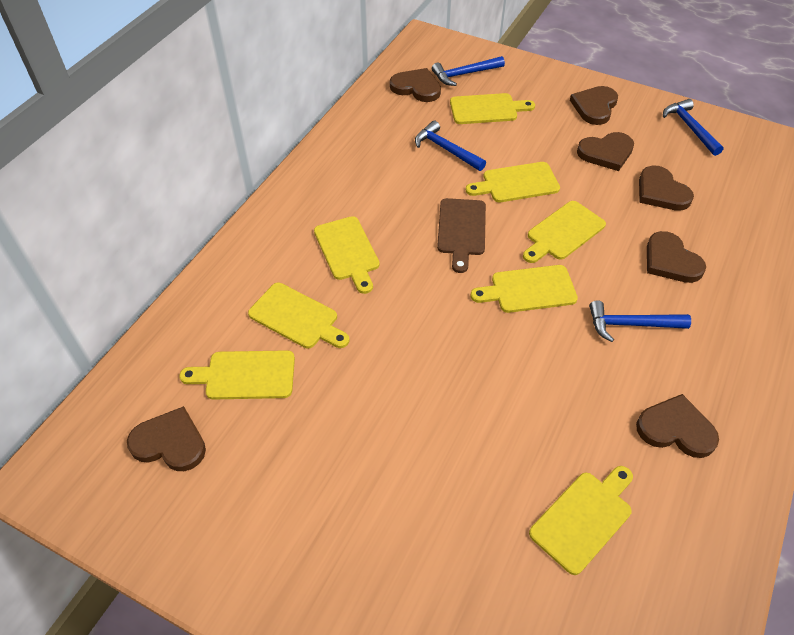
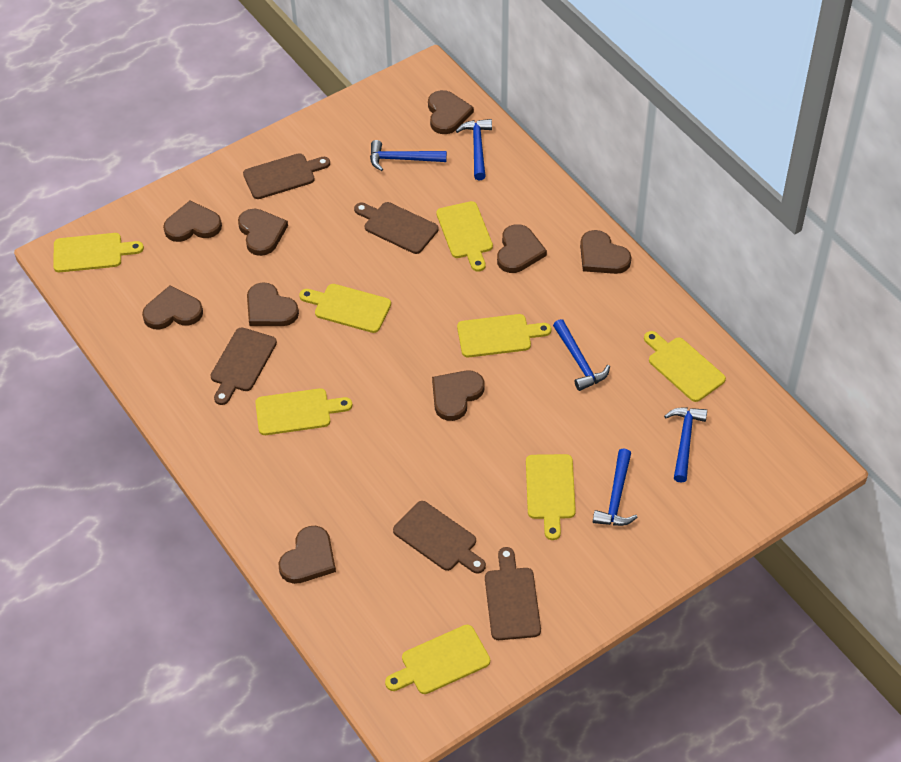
blue hammer: 4 -> 5
brown cutting board: 1 -> 5
brown heart: 7 -> 9

